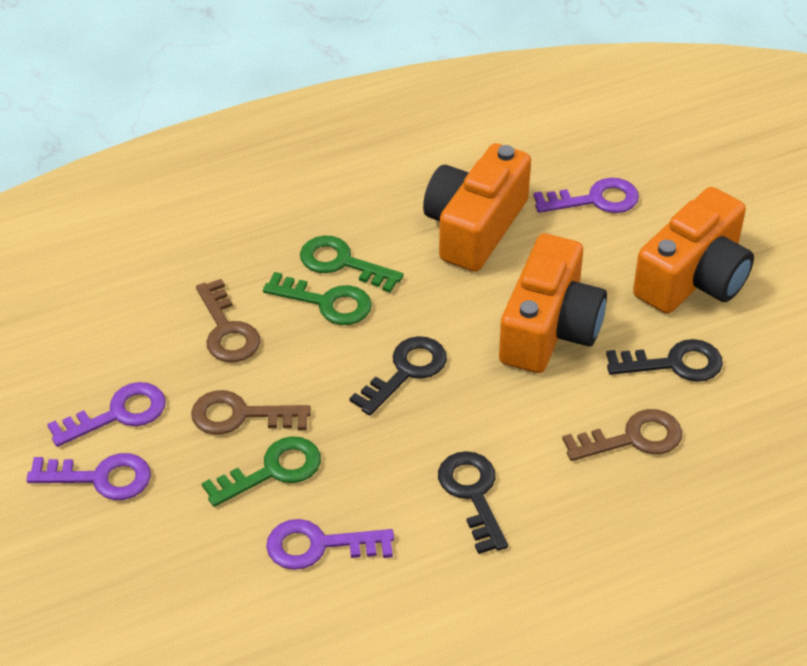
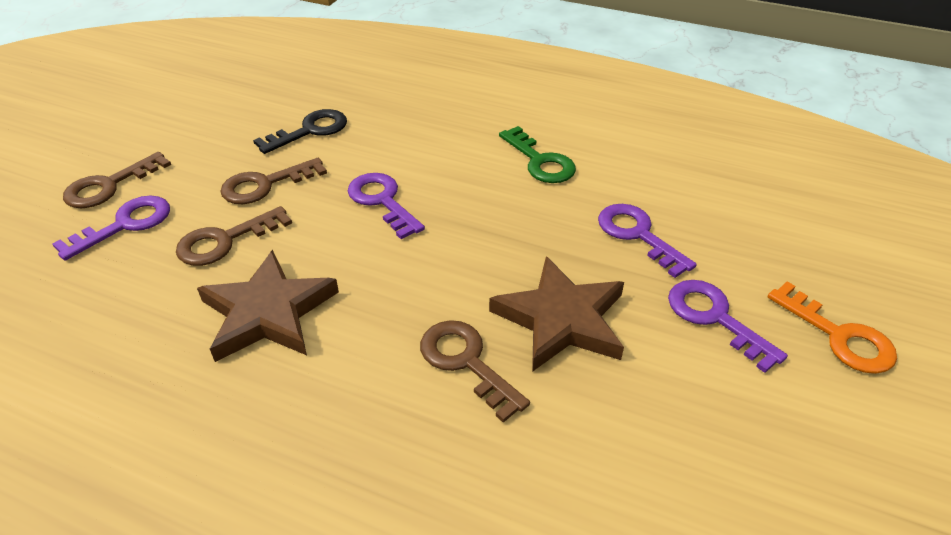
black key: 3 -> 1
brown key: 3 -> 4
brown star: 0 -> 2
green key: 3 -> 1
orange camera: 3 -> 0
orange key: 0 -> 1

